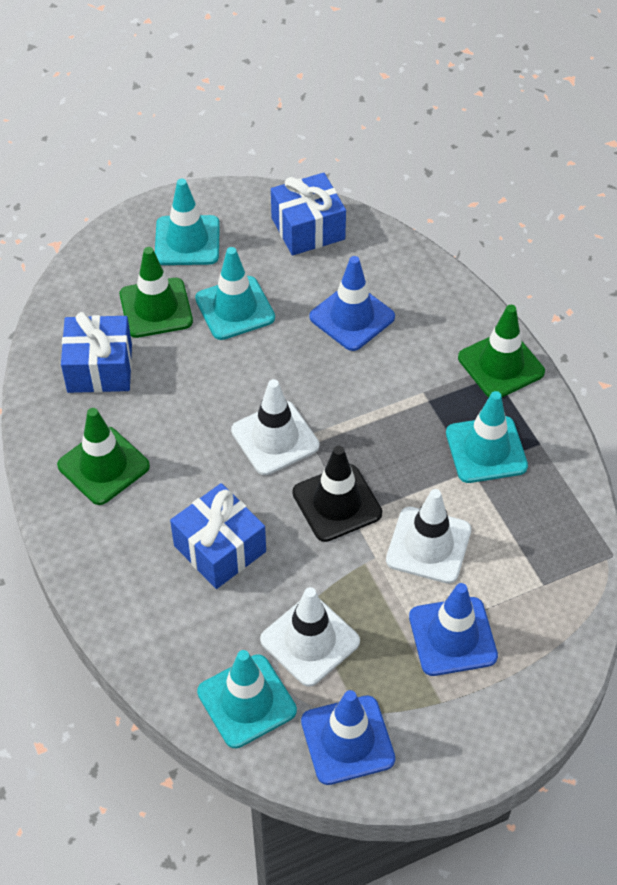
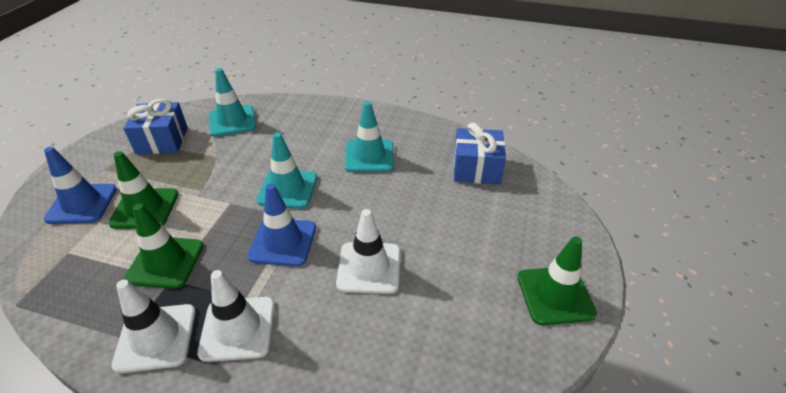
black traffic cone: 1 -> 0
blue gift: 3 -> 2
blue traffic cone: 3 -> 2
turquoise traffic cone: 4 -> 3

